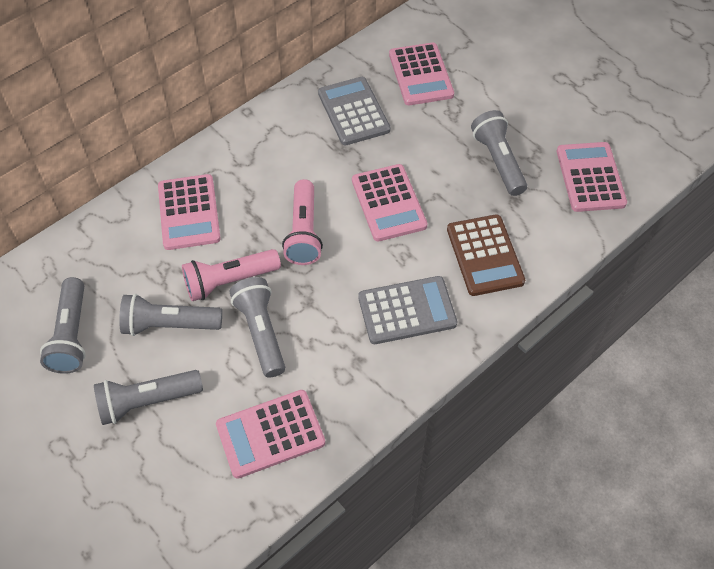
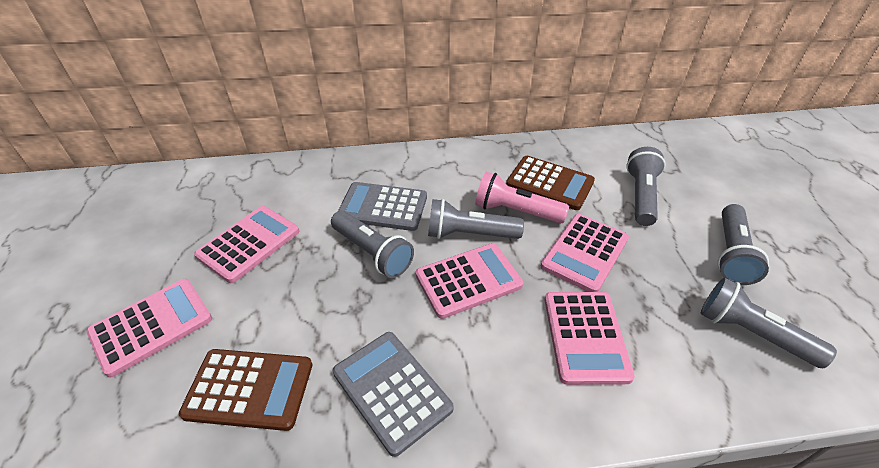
brown calculator: 1 -> 2
pink flashlight: 2 -> 1

